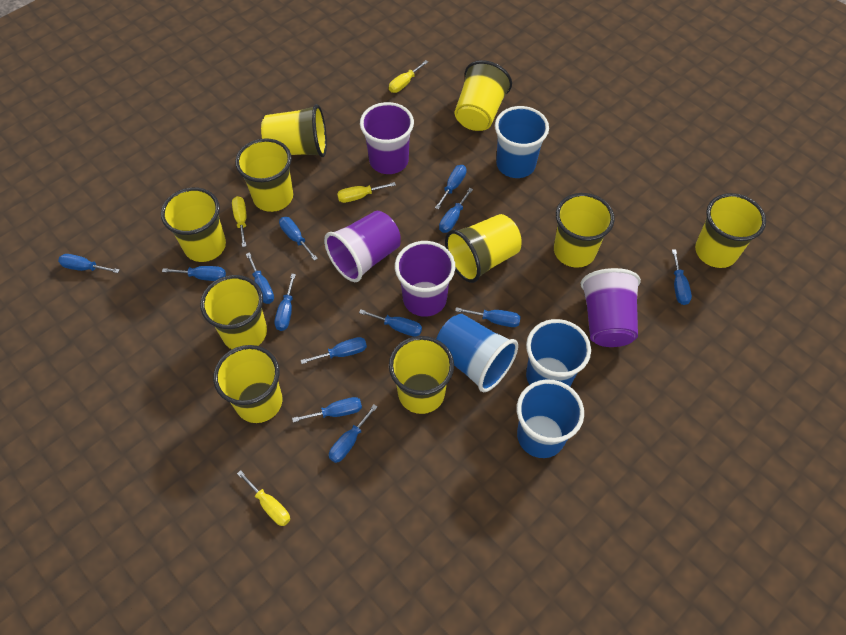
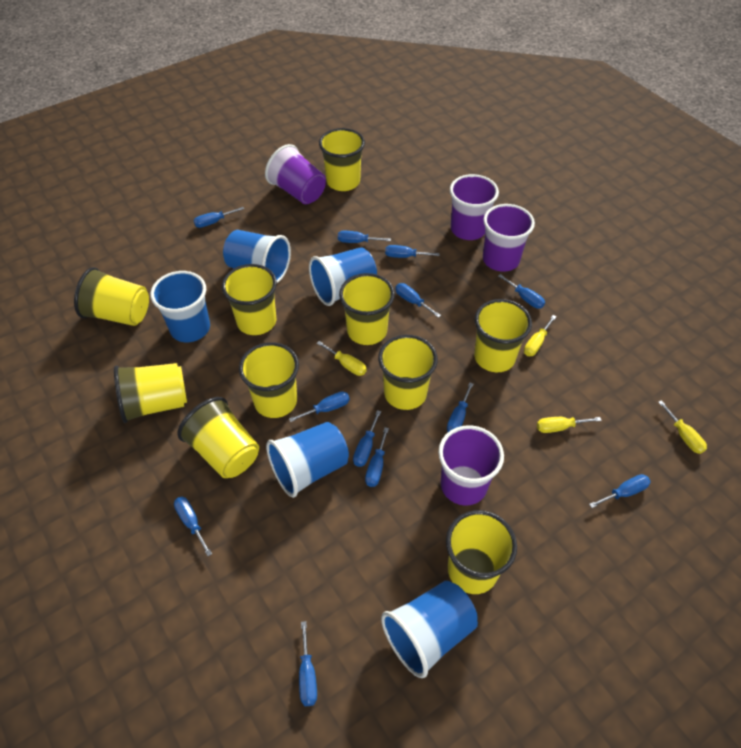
blue cup: 4 -> 5
blue screwdriver: 13 -> 12

